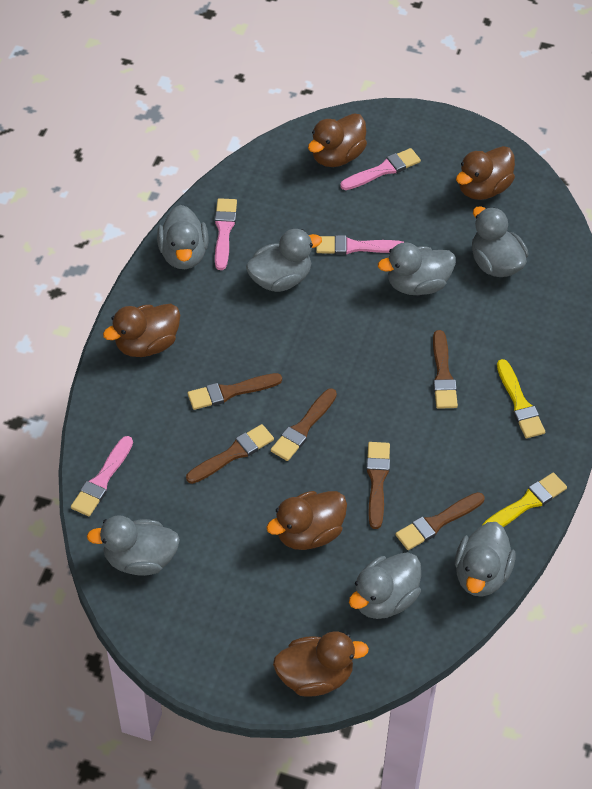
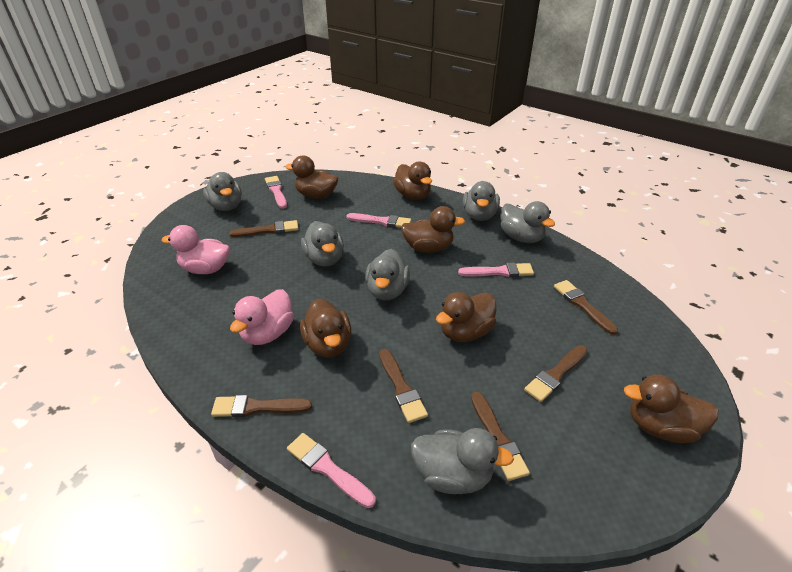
brown duck: 5 -> 6
grey duck: 7 -> 6
pink duck: 0 -> 2
yellow brush: 2 -> 0

